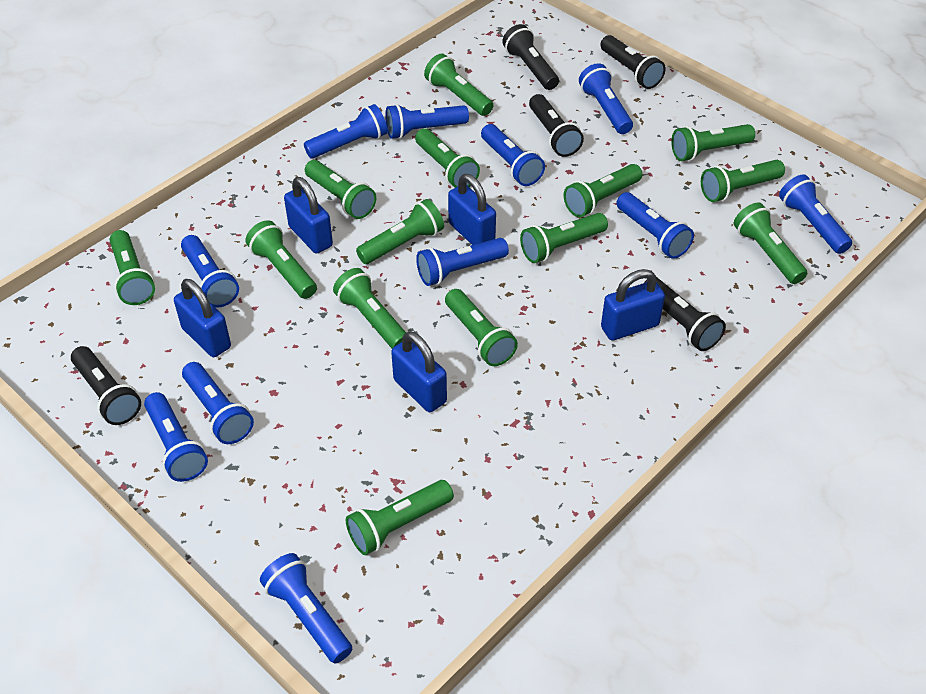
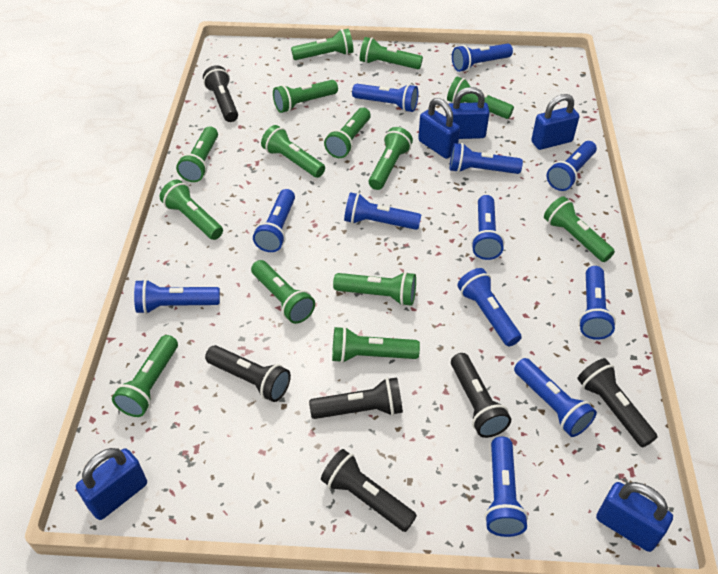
black flashlight: 5 -> 6
blue flashlight: 11 -> 12

